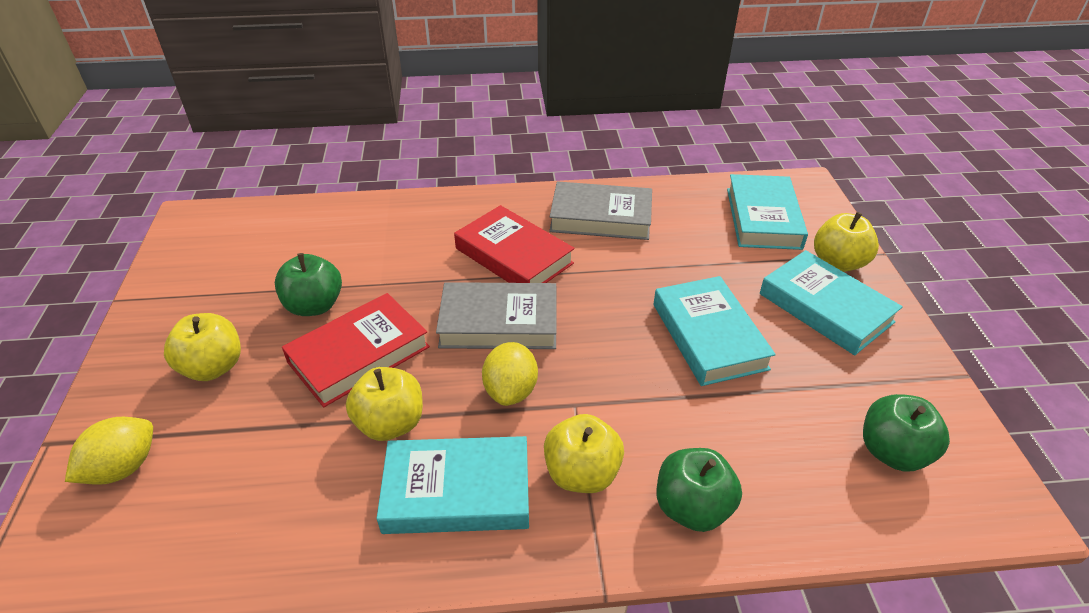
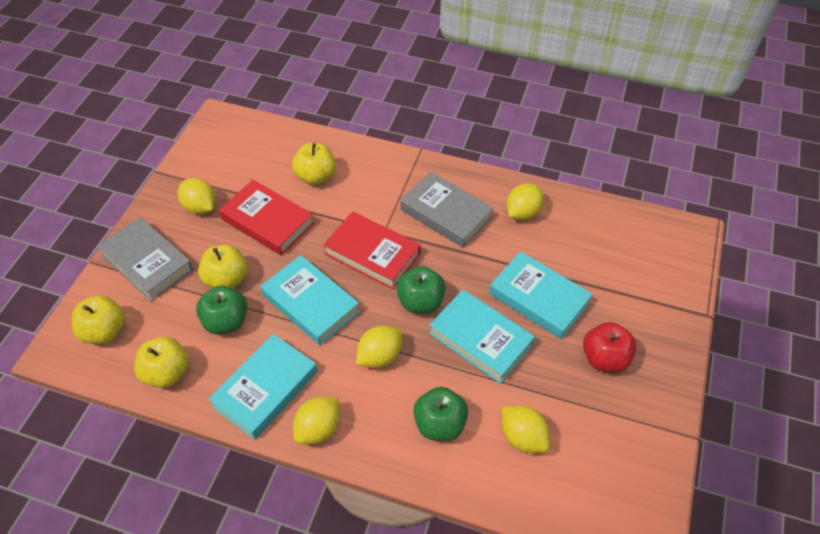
red apple: 0 -> 1
yellow lemon: 2 -> 5

